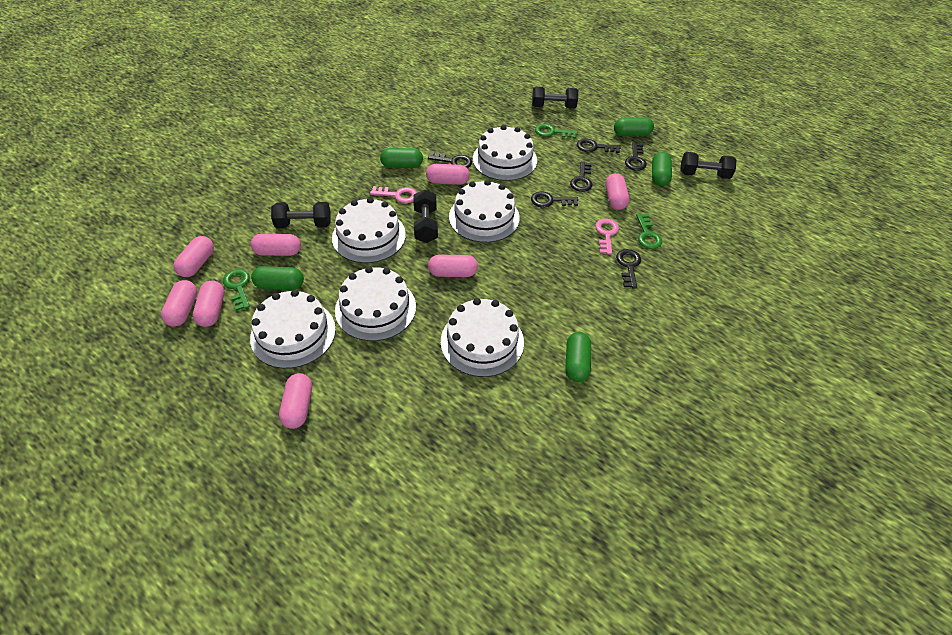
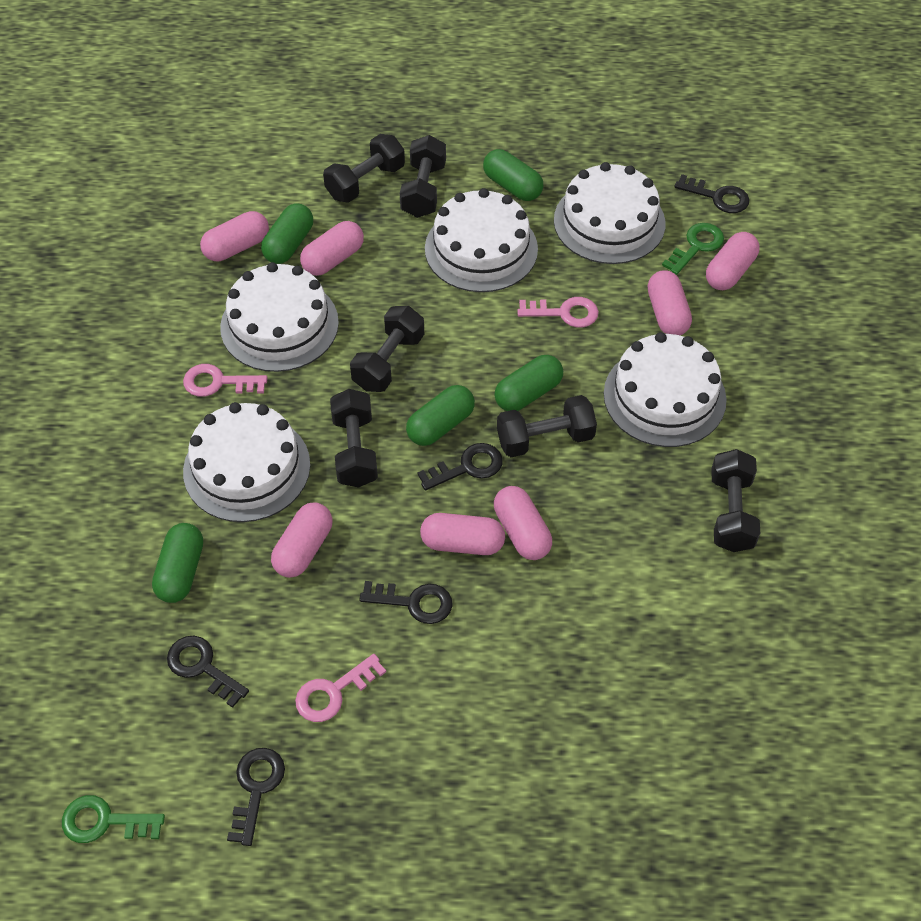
black dumbbell: 4 -> 6
black key: 6 -> 5
green key: 3 -> 2
pink capsule: 8 -> 7
pink key: 2 -> 3
white cake: 6 -> 5

